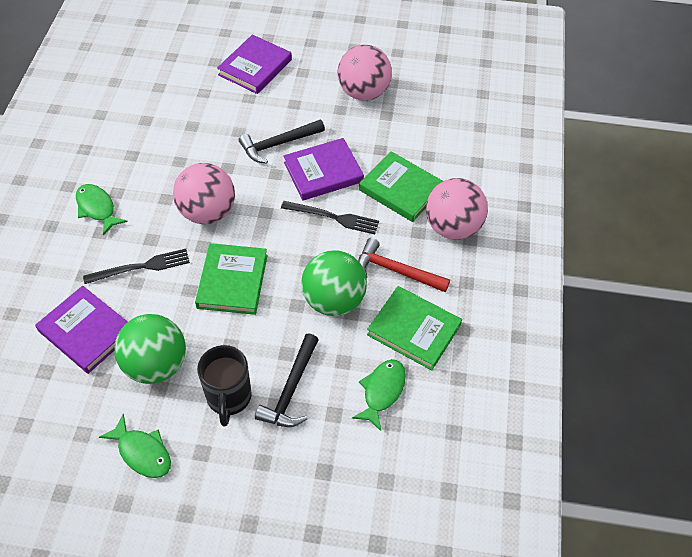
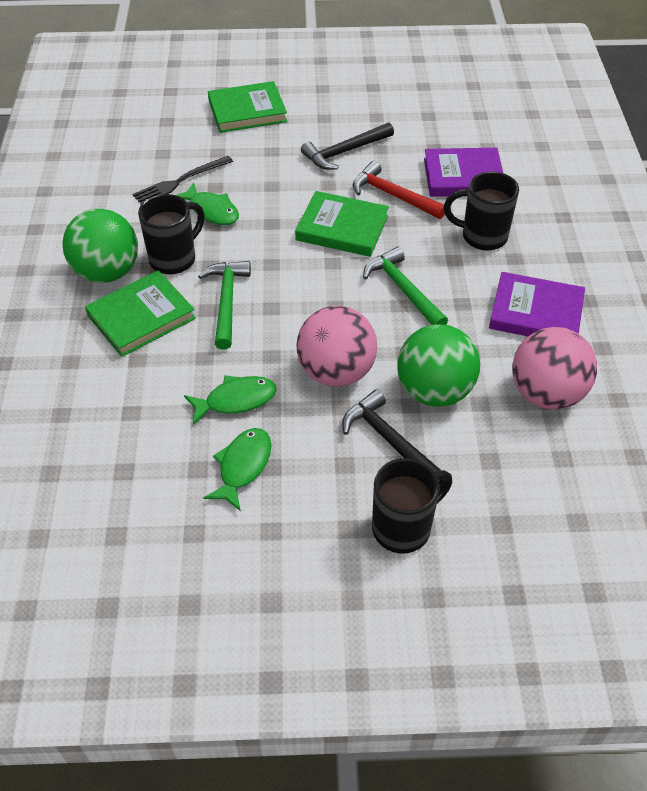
black fork: 2 -> 1
black mug: 1 -> 3
green hammer: 0 -> 2
pink ball: 3 -> 2
purple book: 3 -> 2

